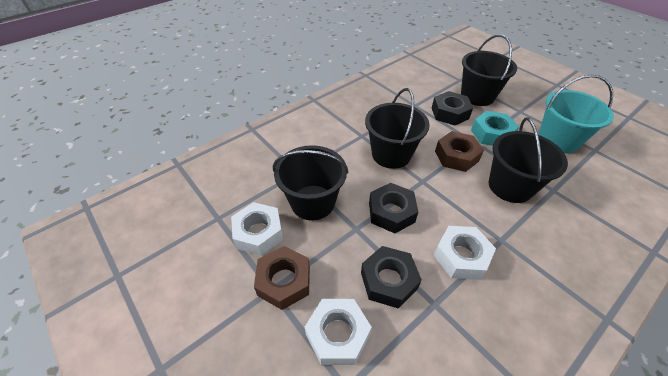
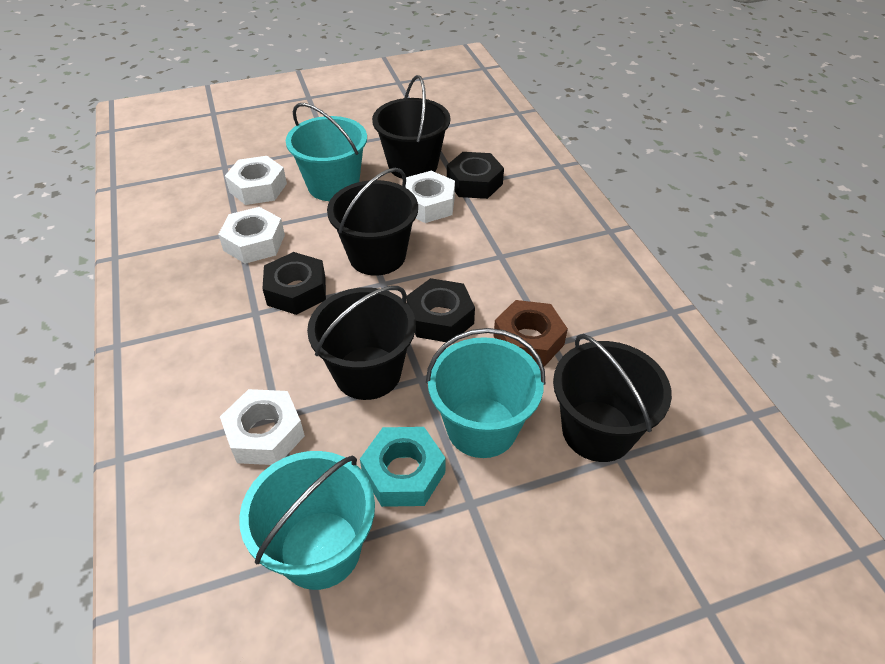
brown nut: 2 -> 1
turquoise bucket: 1 -> 3
white nut: 3 -> 4

